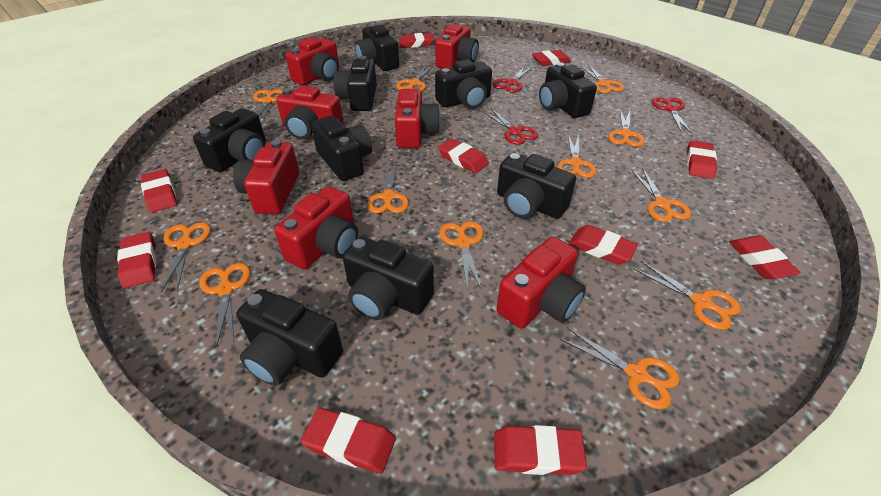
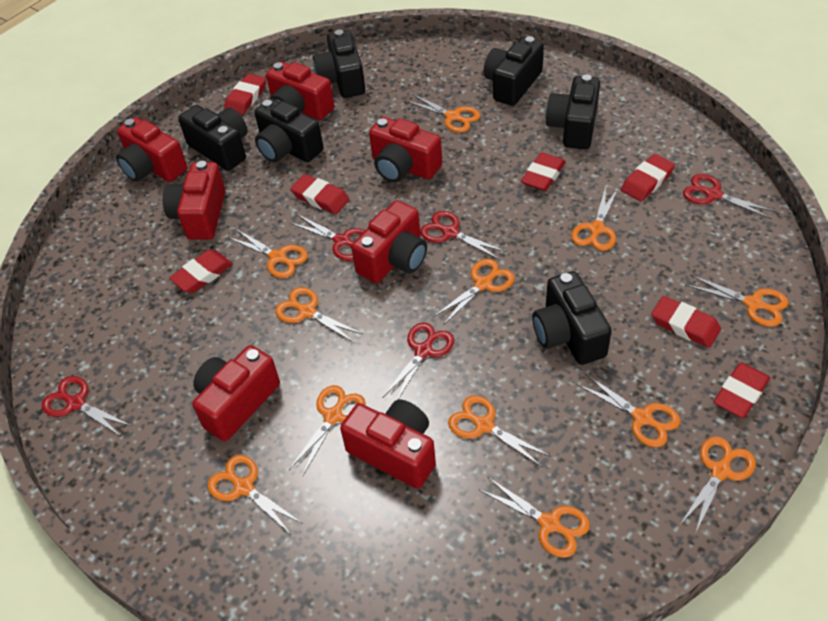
black camera: 9 -> 6
red eraser: 10 -> 7
red scissors: 3 -> 5

